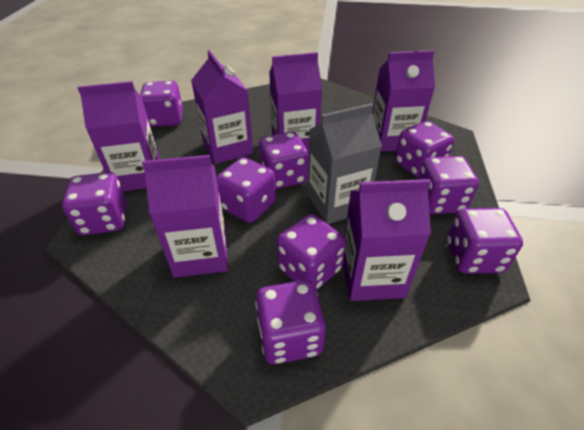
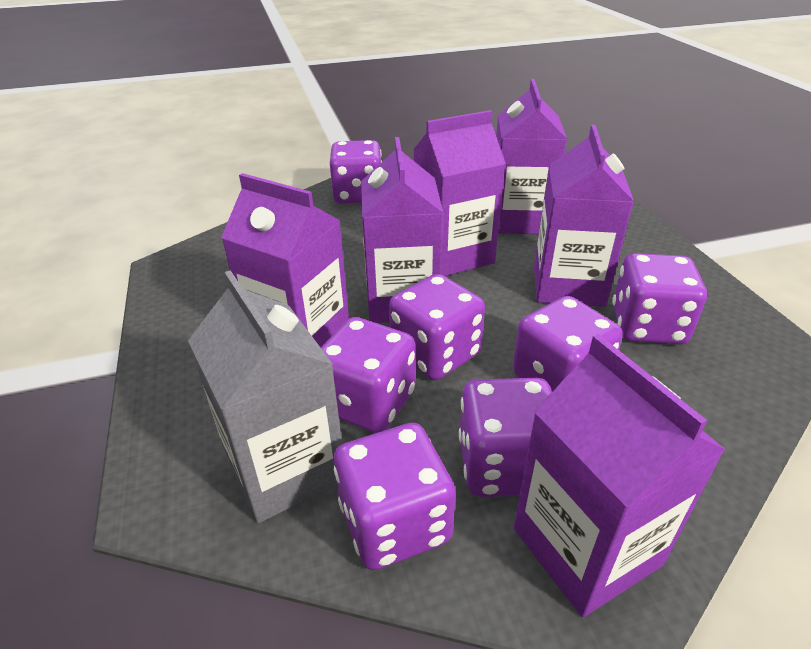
purple dice: 9 -> 7

